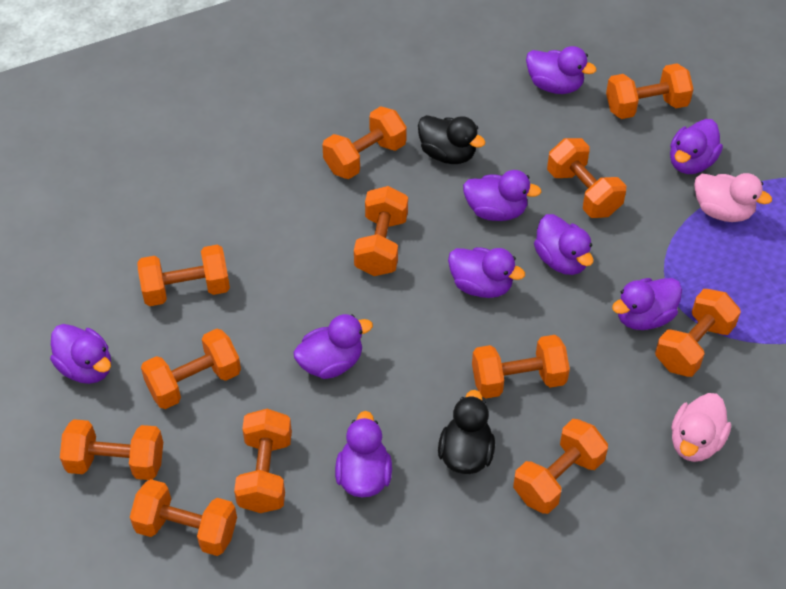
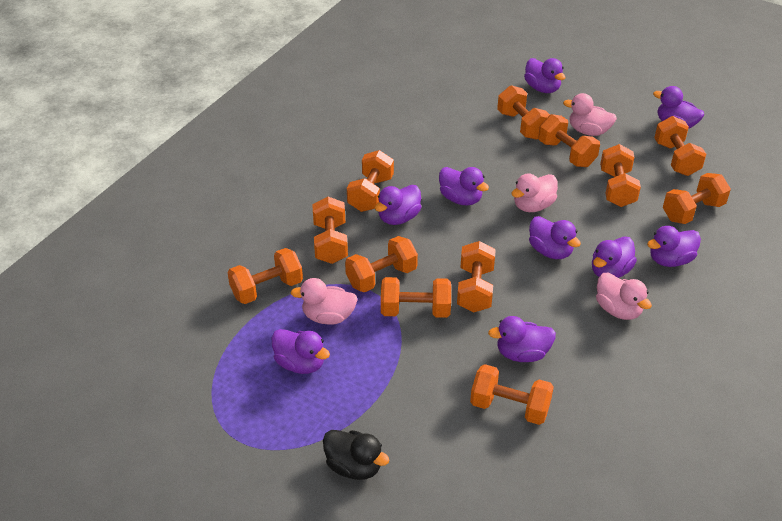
black duck: 2 -> 1
pink duck: 2 -> 4

